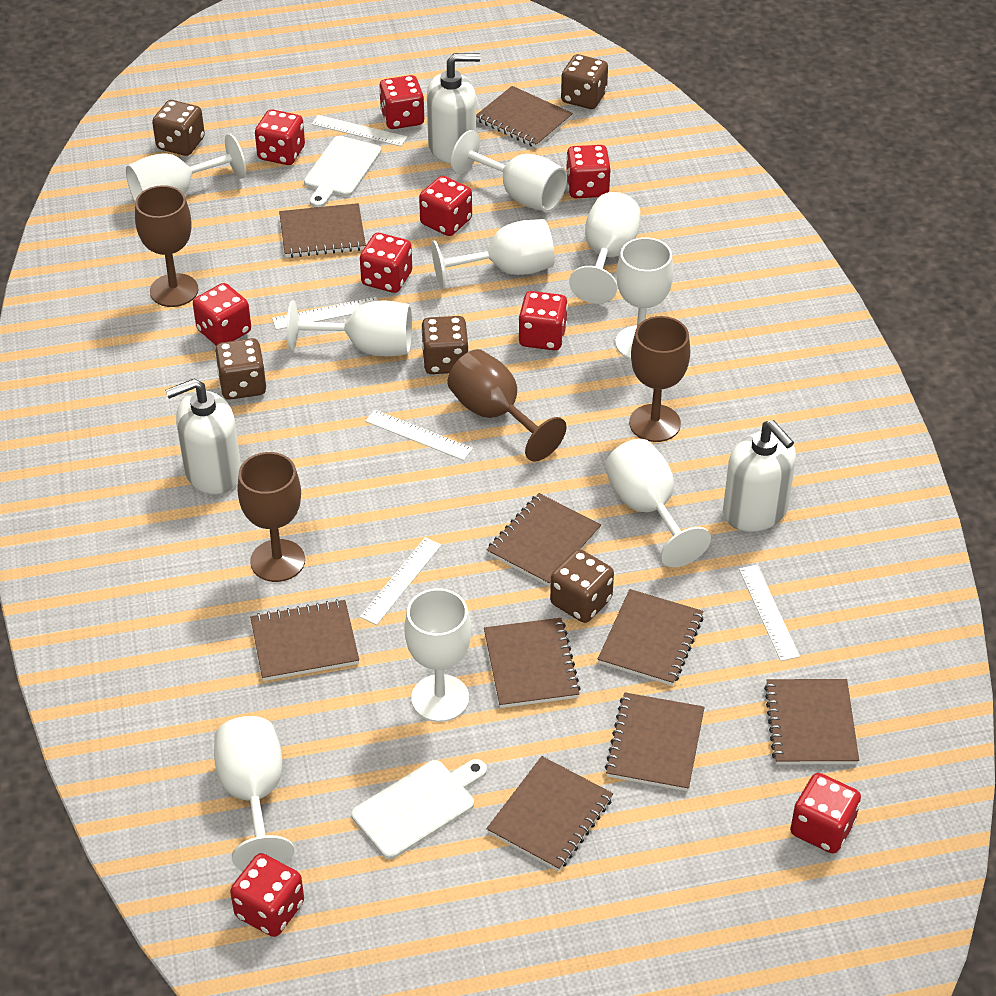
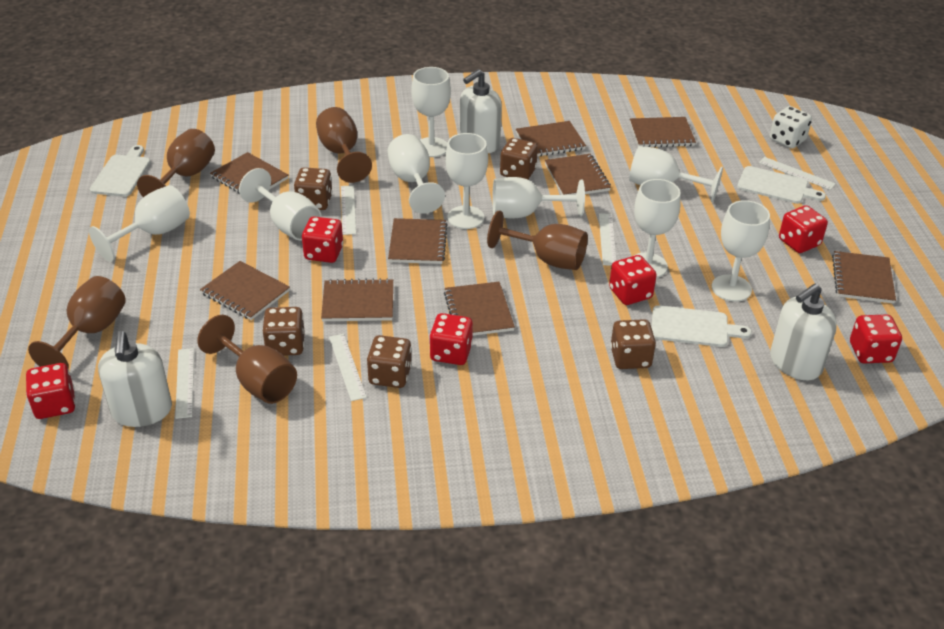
brown goblet: 4 -> 5
red dice: 9 -> 6
white cutting board: 2 -> 3
white dice: 0 -> 1

